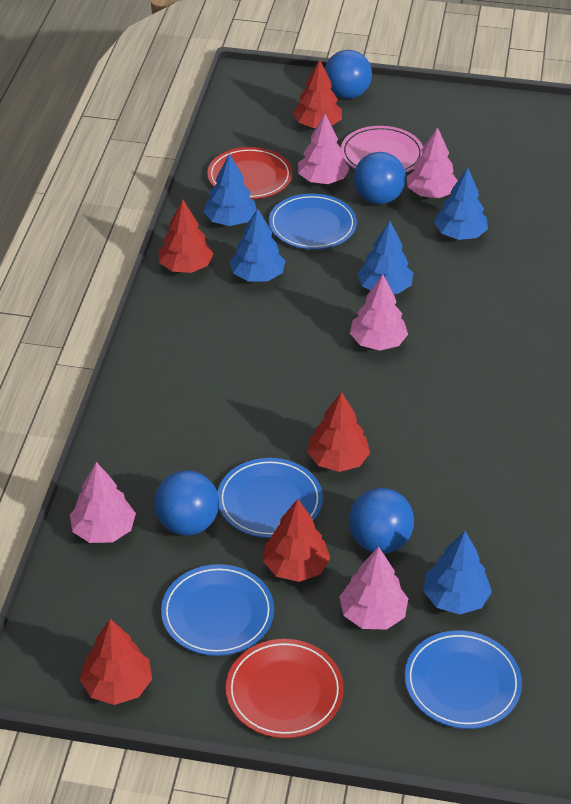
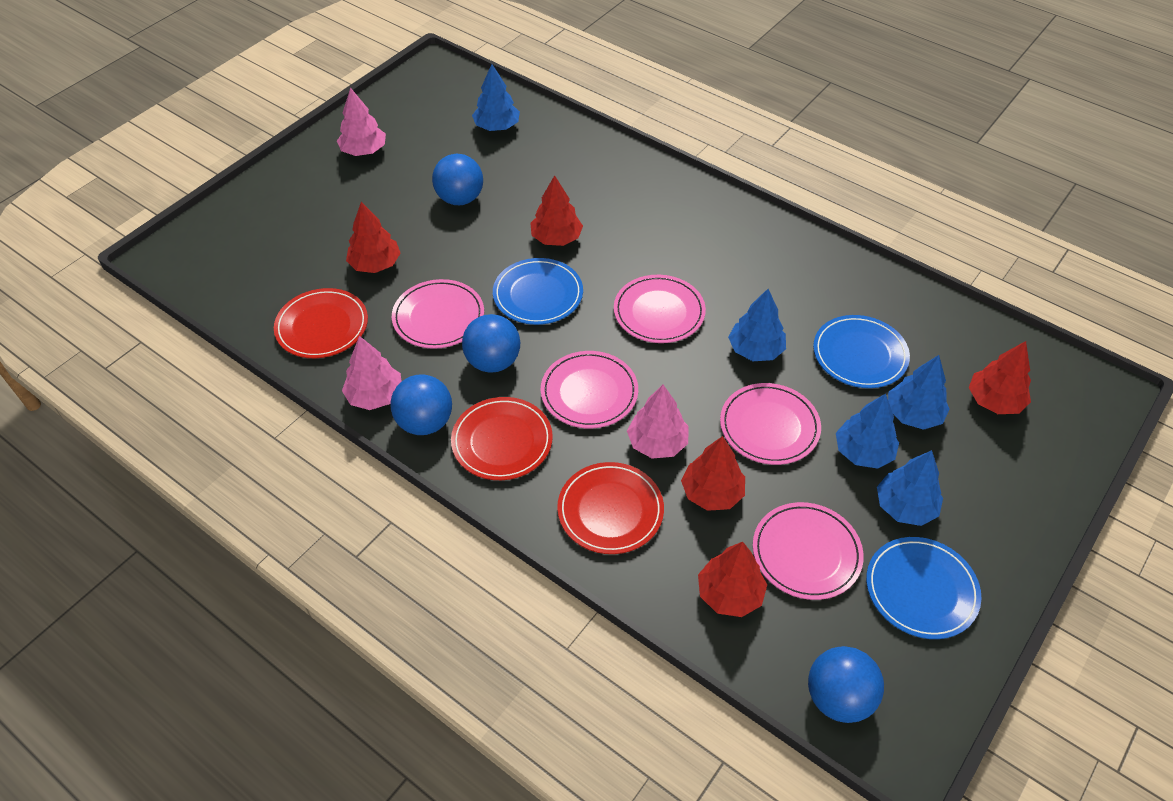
blue plate: 4 -> 3
pink plate: 1 -> 5
pink tree: 5 -> 3
red plate: 2 -> 3

